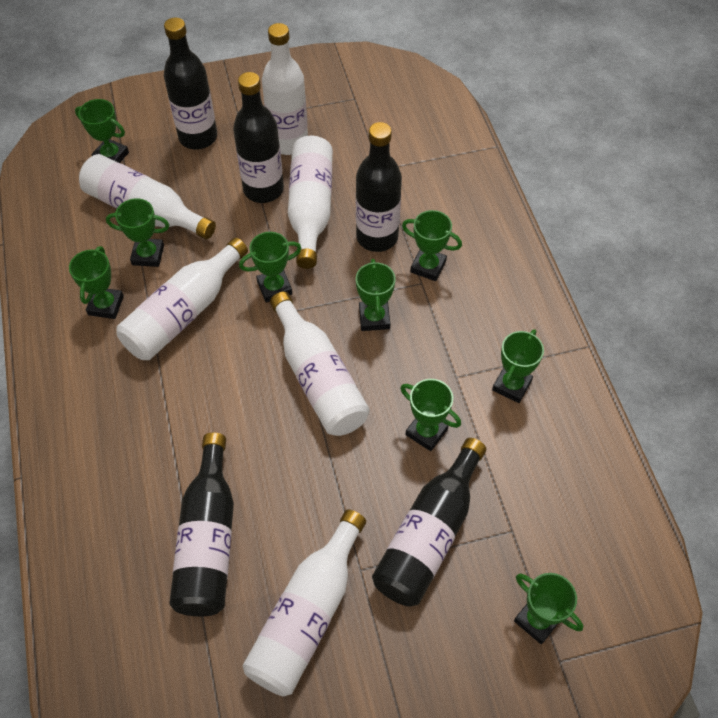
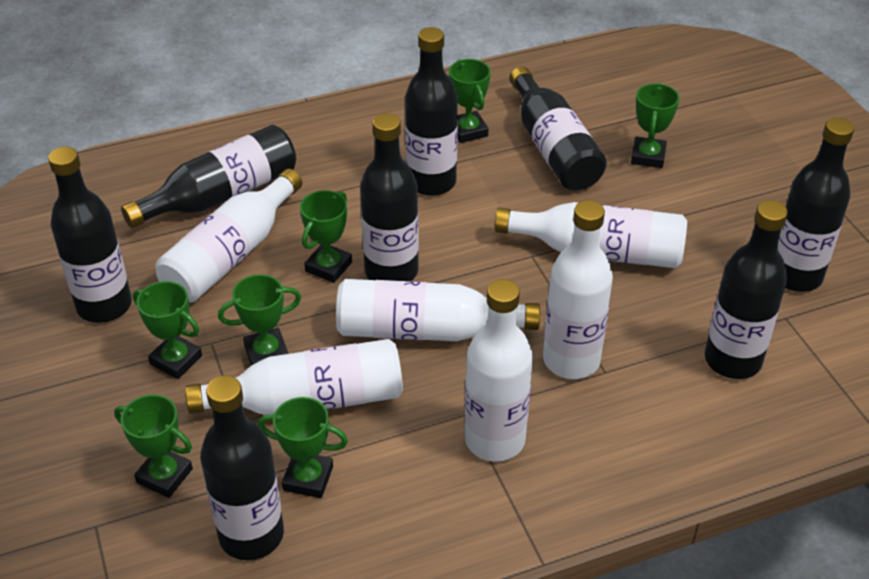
black bottle: 5 -> 8
green trophy: 9 -> 7

